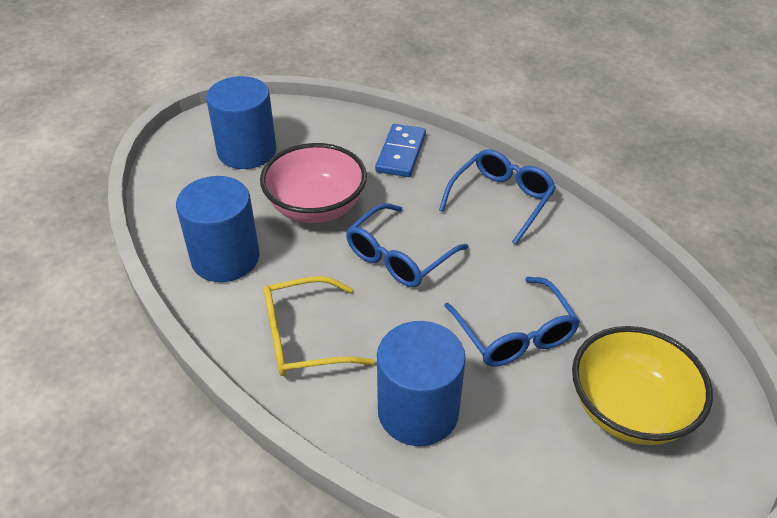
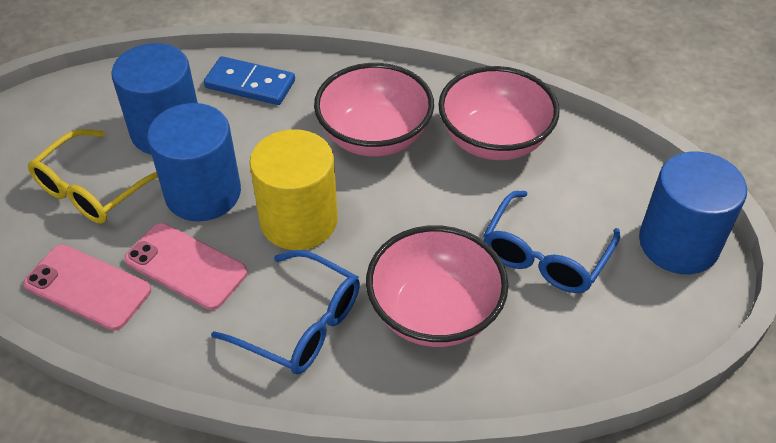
blue glasses: 3 -> 2
pink bowl: 1 -> 3
pink phone: 0 -> 2
yellow bowl: 1 -> 0
yellow cylinder: 0 -> 1

